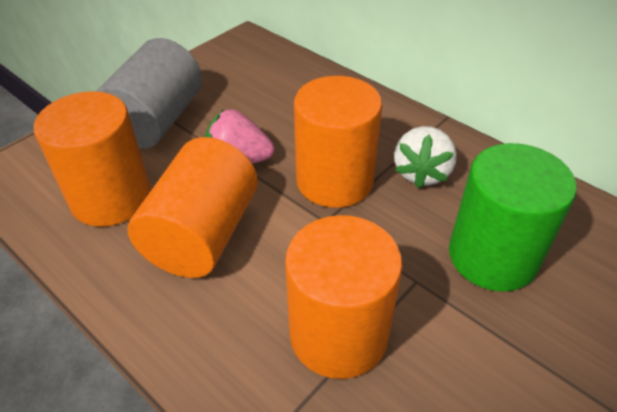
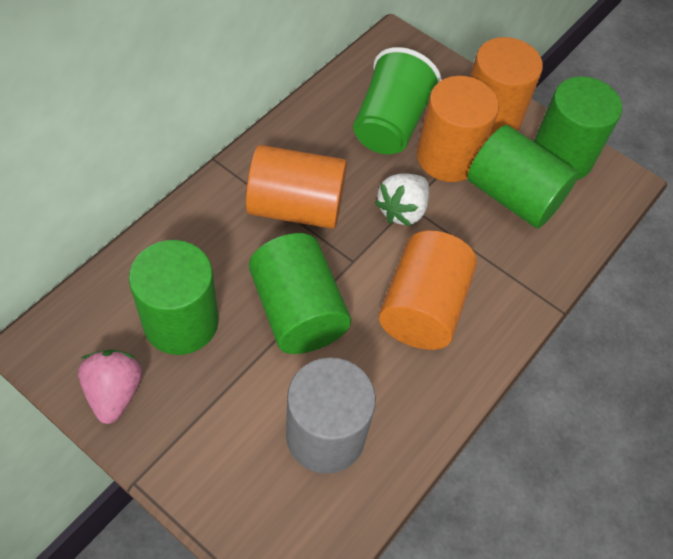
green cup: 0 -> 1
green cylinder: 1 -> 4

